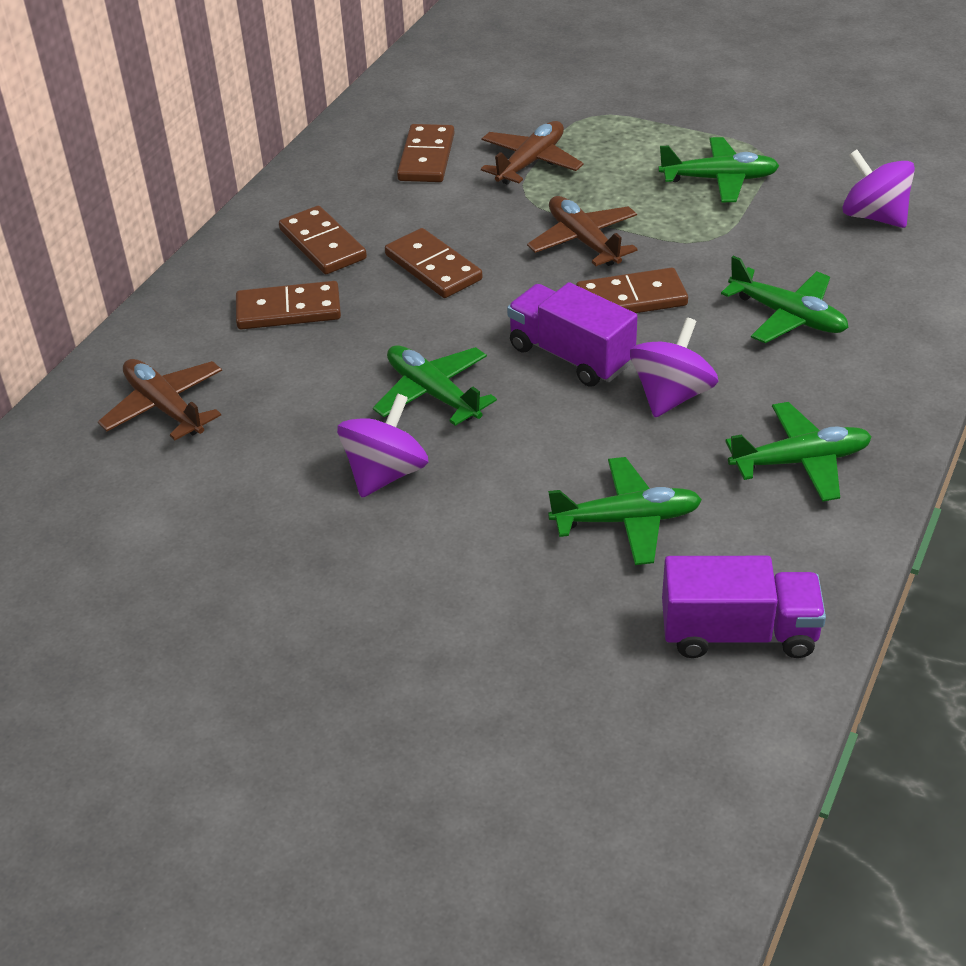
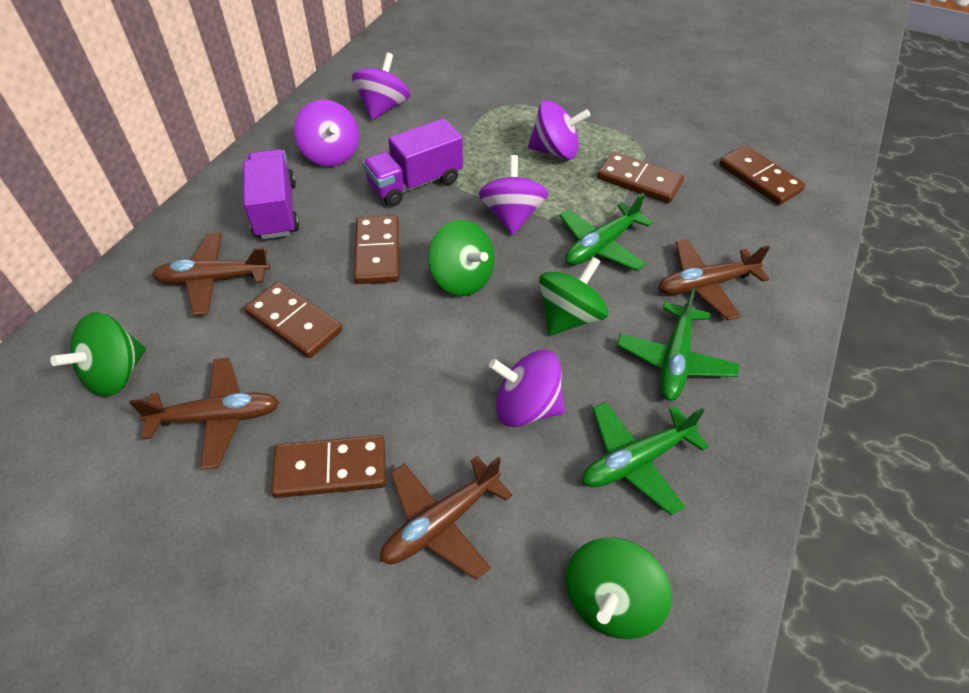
brown plane: 3 -> 4
green plane: 5 -> 3
green spinning top: 0 -> 4
purple spinning top: 3 -> 5

